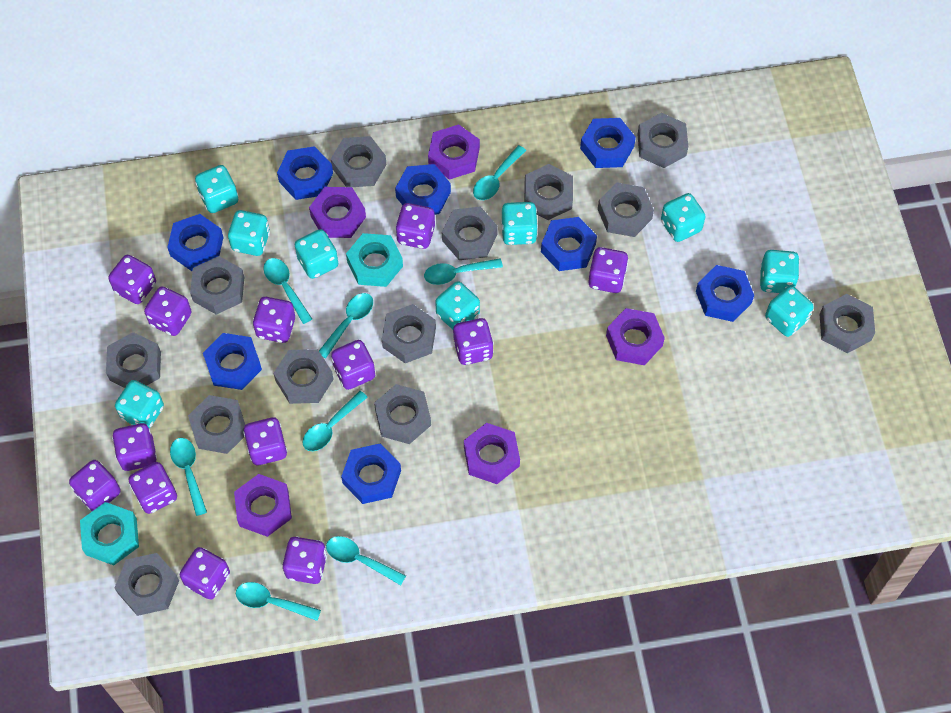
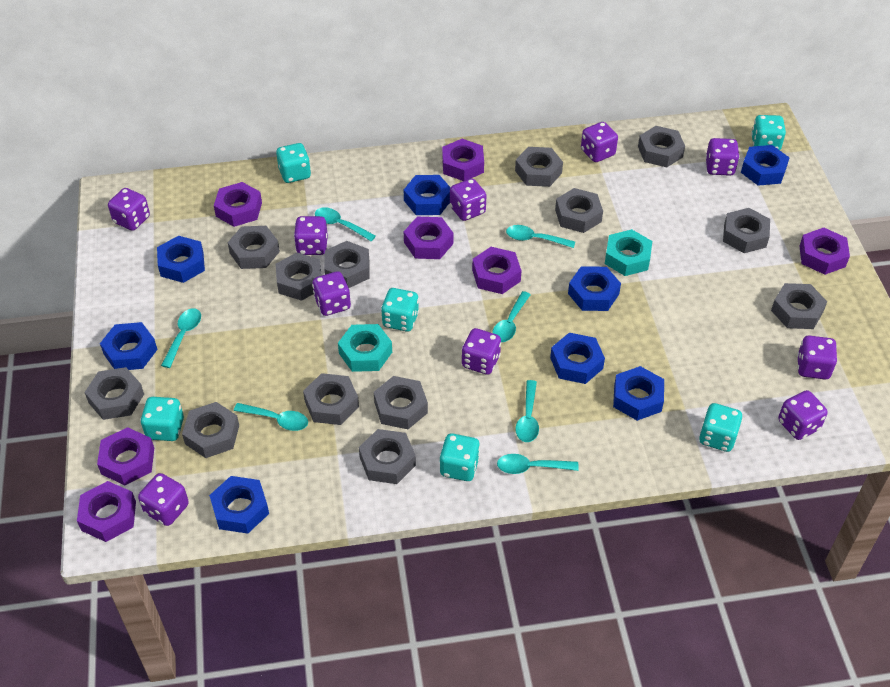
purple dice: 13 -> 10
purple nut: 5 -> 7
turquoise dice: 9 -> 6
turquoise spoon: 8 -> 7

